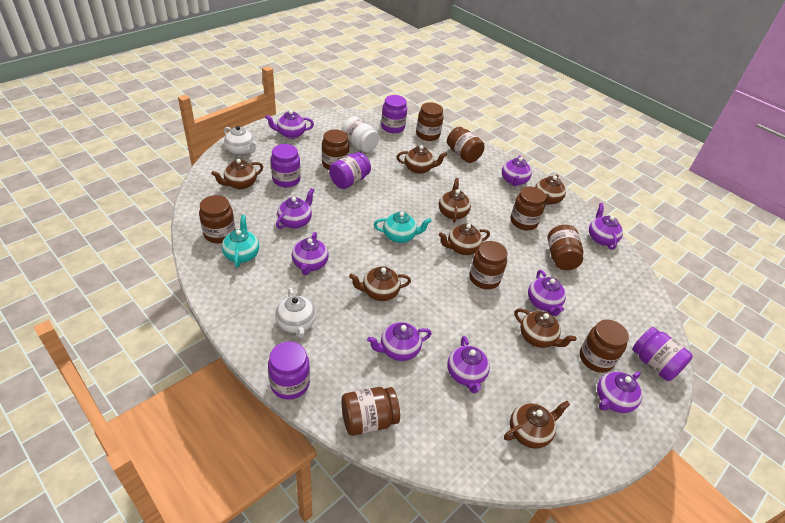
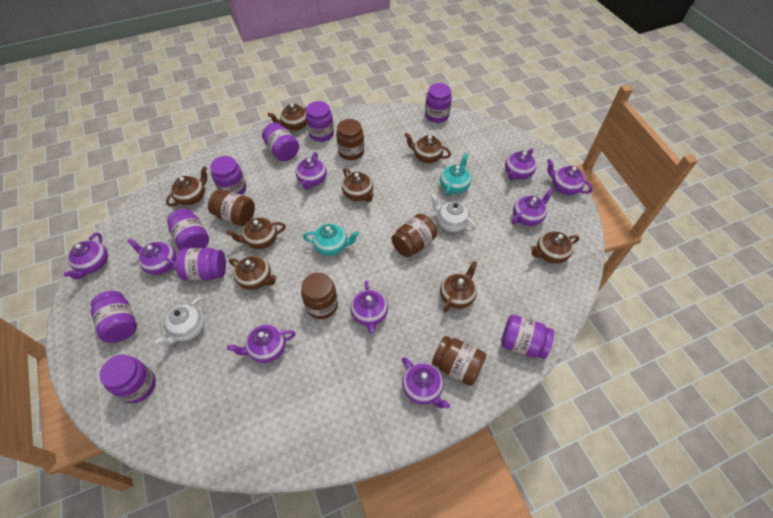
brown jar: 9 -> 5
purple jar: 5 -> 9
white jar: 1 -> 0

